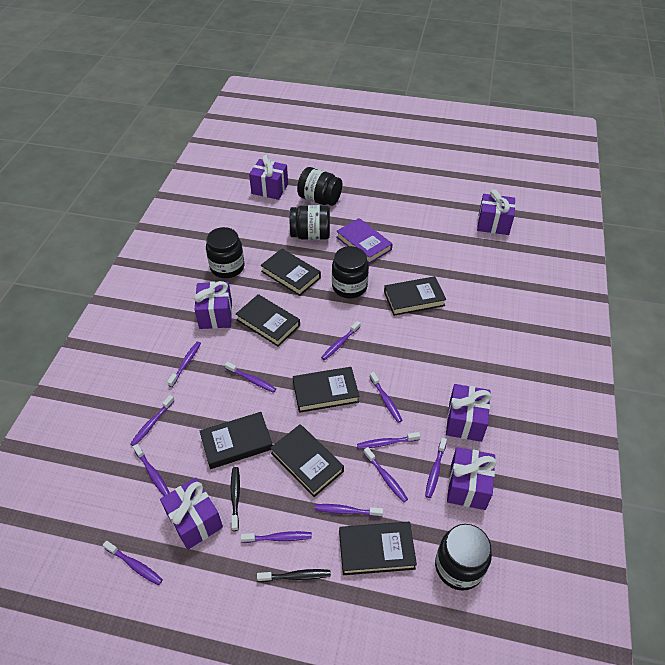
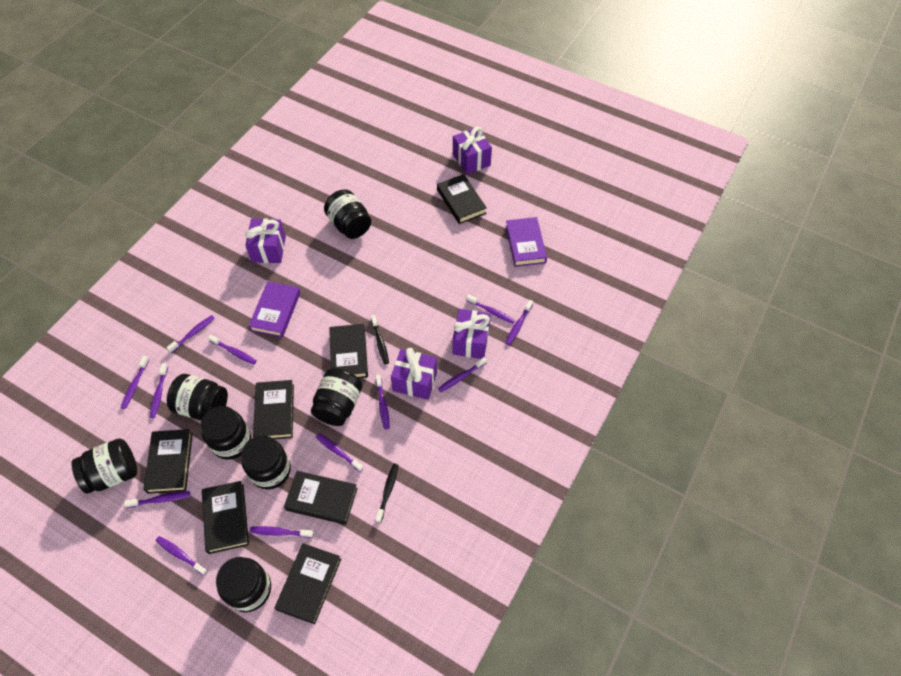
black jar: 5 -> 7
purple book: 1 -> 2
purple gift: 6 -> 4

